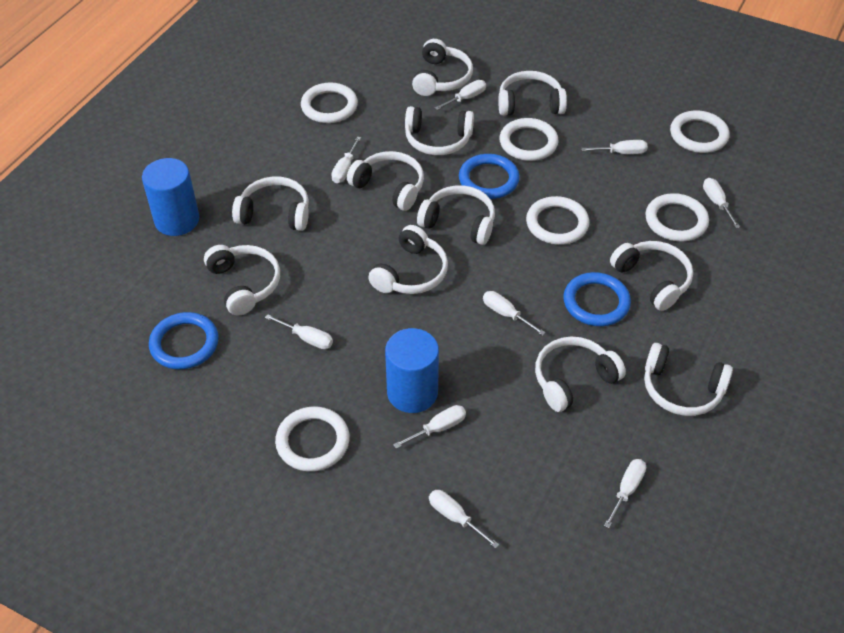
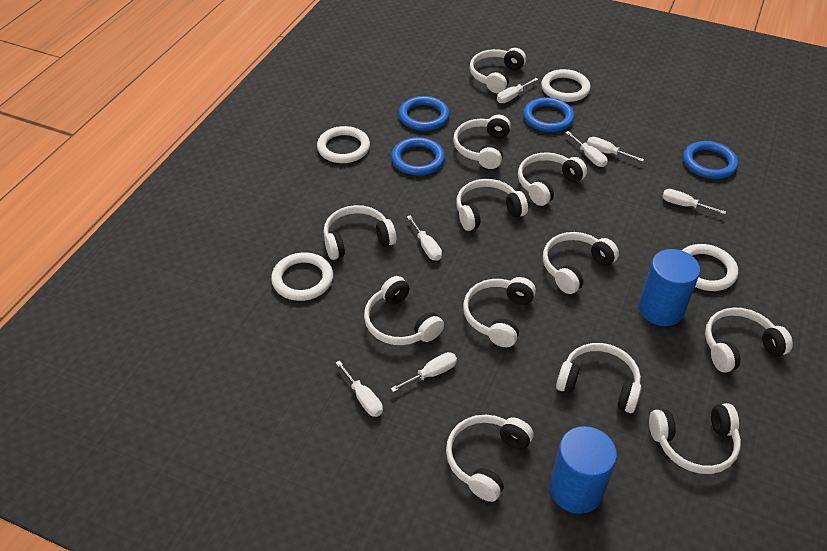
blue ring: 3 -> 4
white headphones: 11 -> 12
white ring: 6 -> 4
white screwdriver: 9 -> 7

